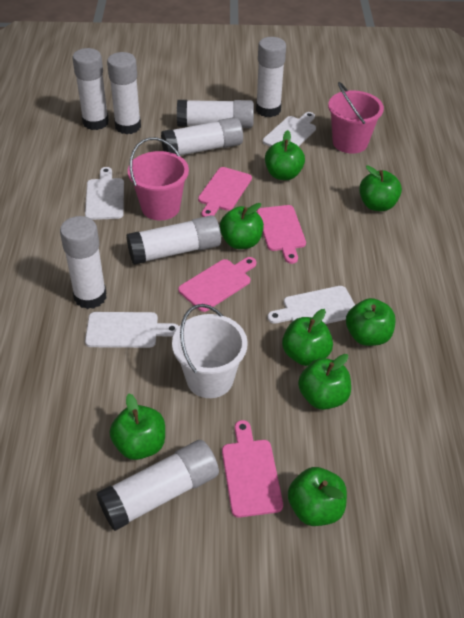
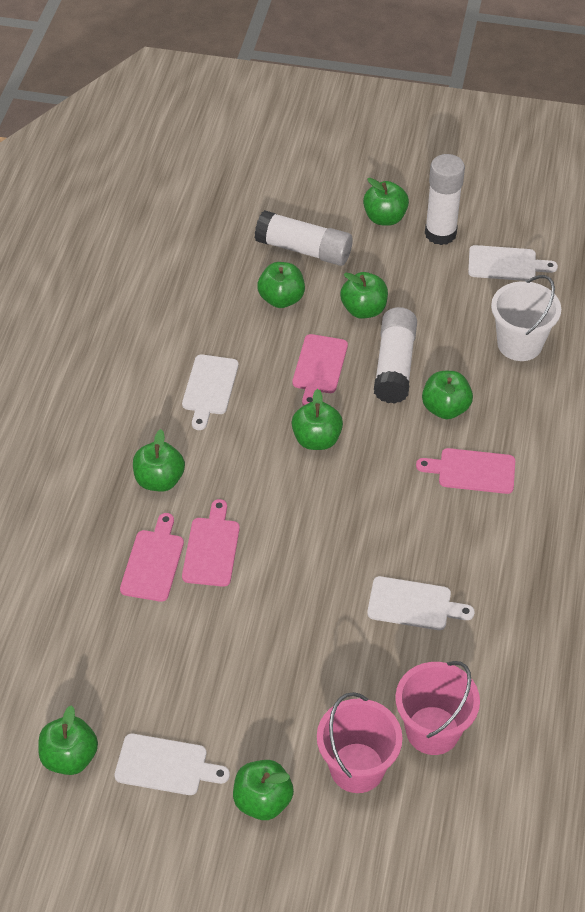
white glue stick: 8 -> 3

